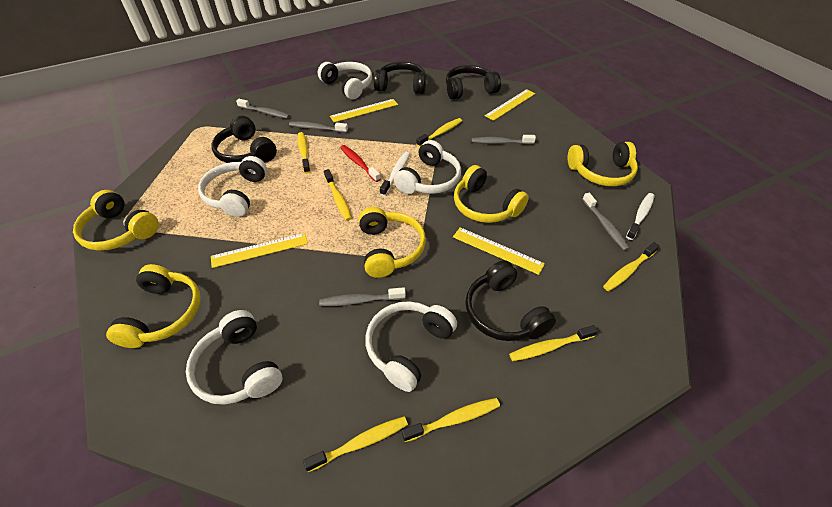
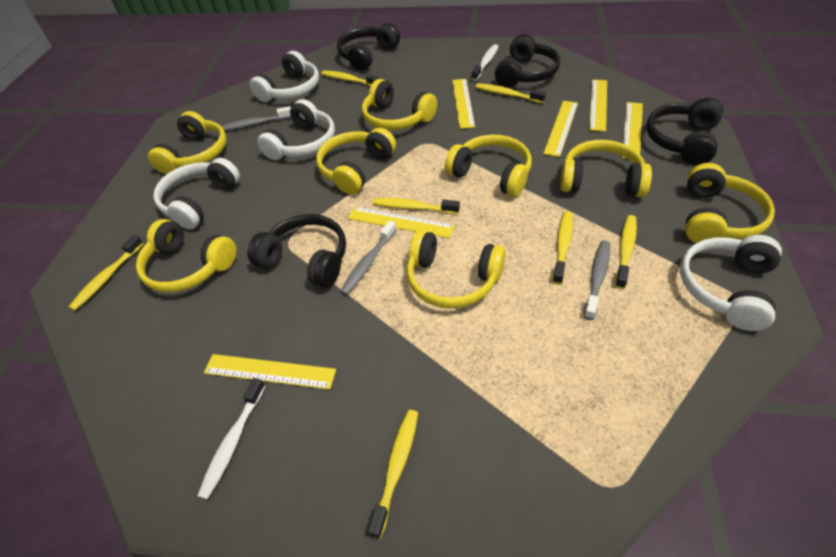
grey toothbrush: 5 -> 3
red toothbrush: 1 -> 0
white headphones: 5 -> 4
yellow headphones: 5 -> 8
yellow ruler: 4 -> 6

